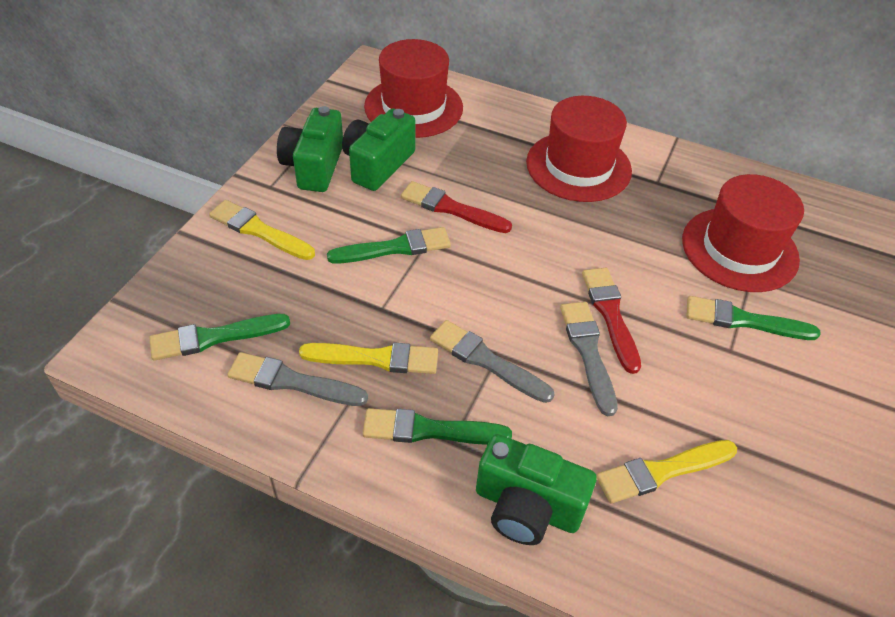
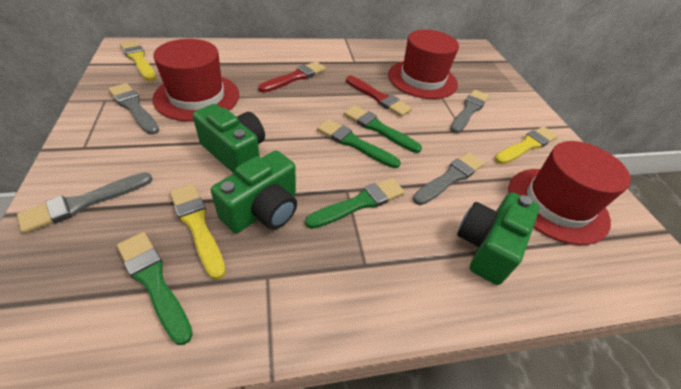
grey brush: 3 -> 4

